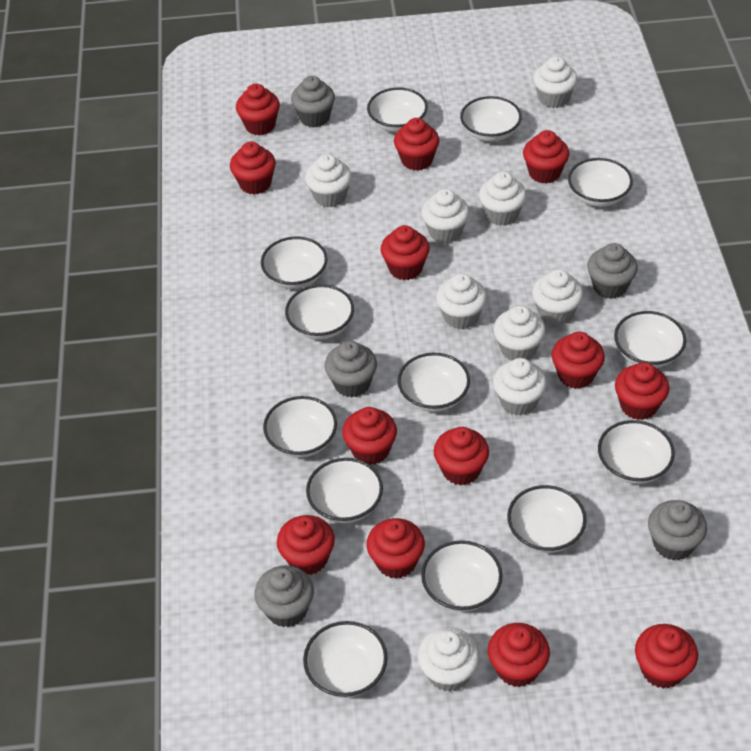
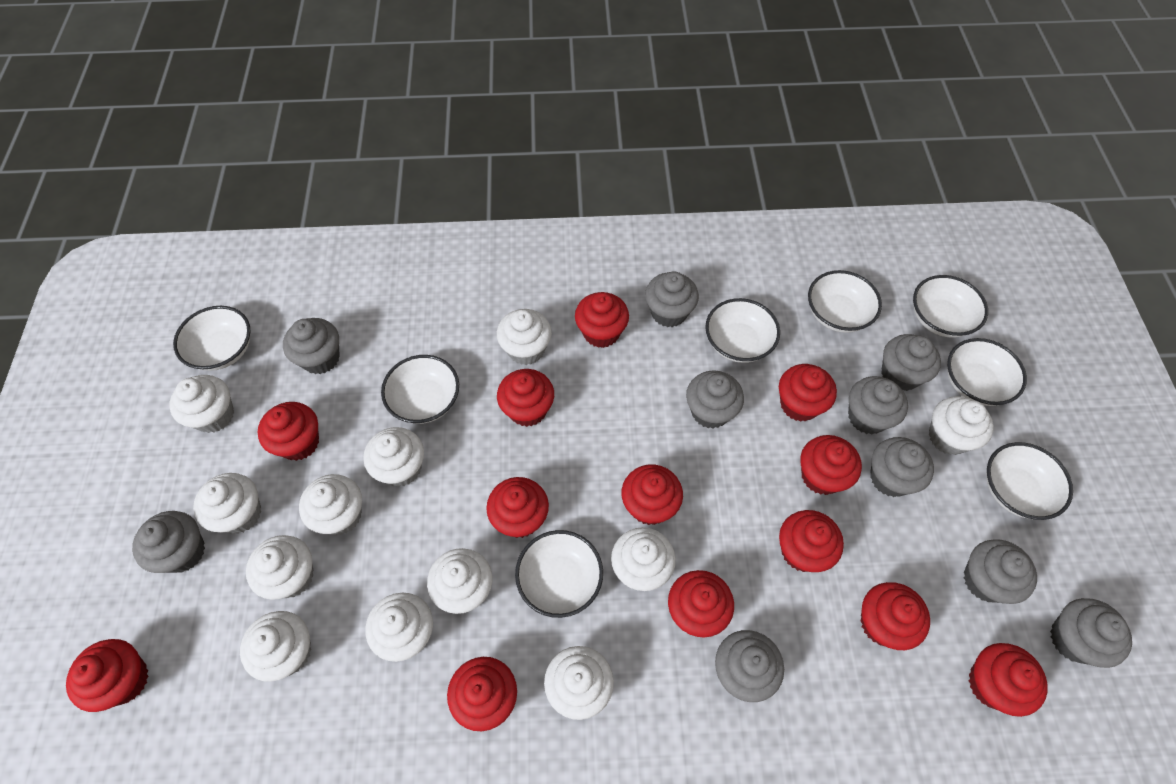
grey cupcake: 5 -> 10
white bowl: 13 -> 8
white cupcake: 9 -> 12

